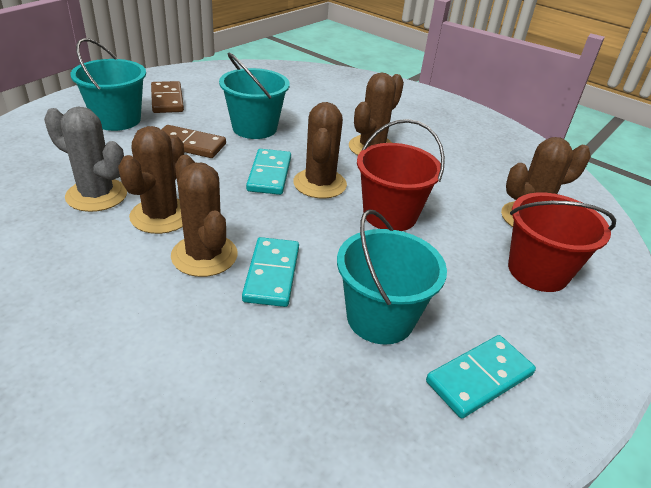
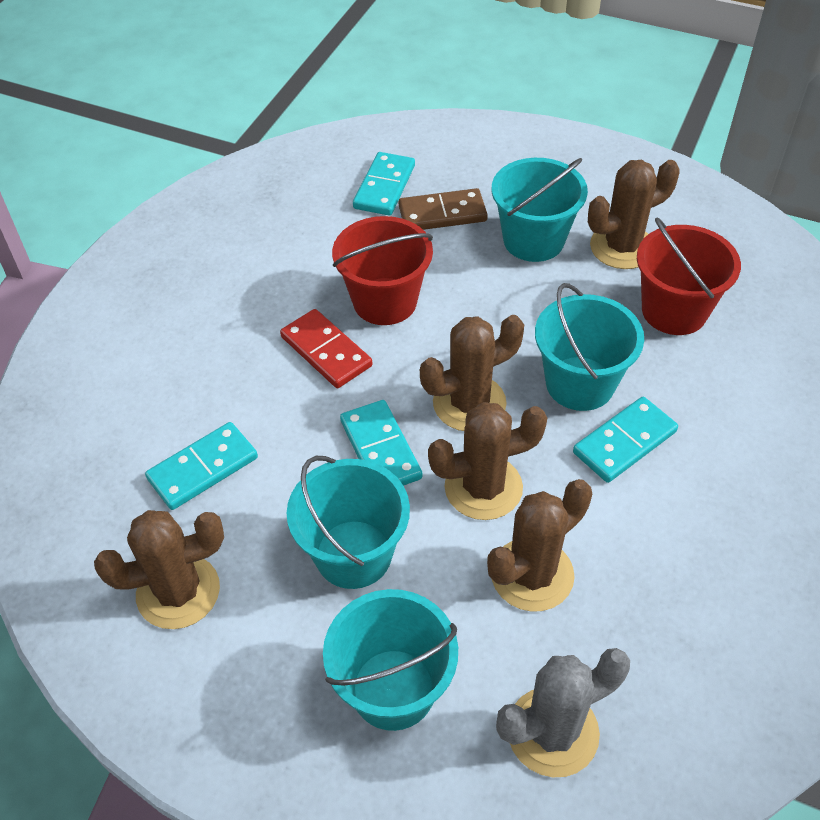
brown domino: 2 -> 1
red domino: 0 -> 1
turquoise bucket: 3 -> 4
turquoise domino: 3 -> 4

